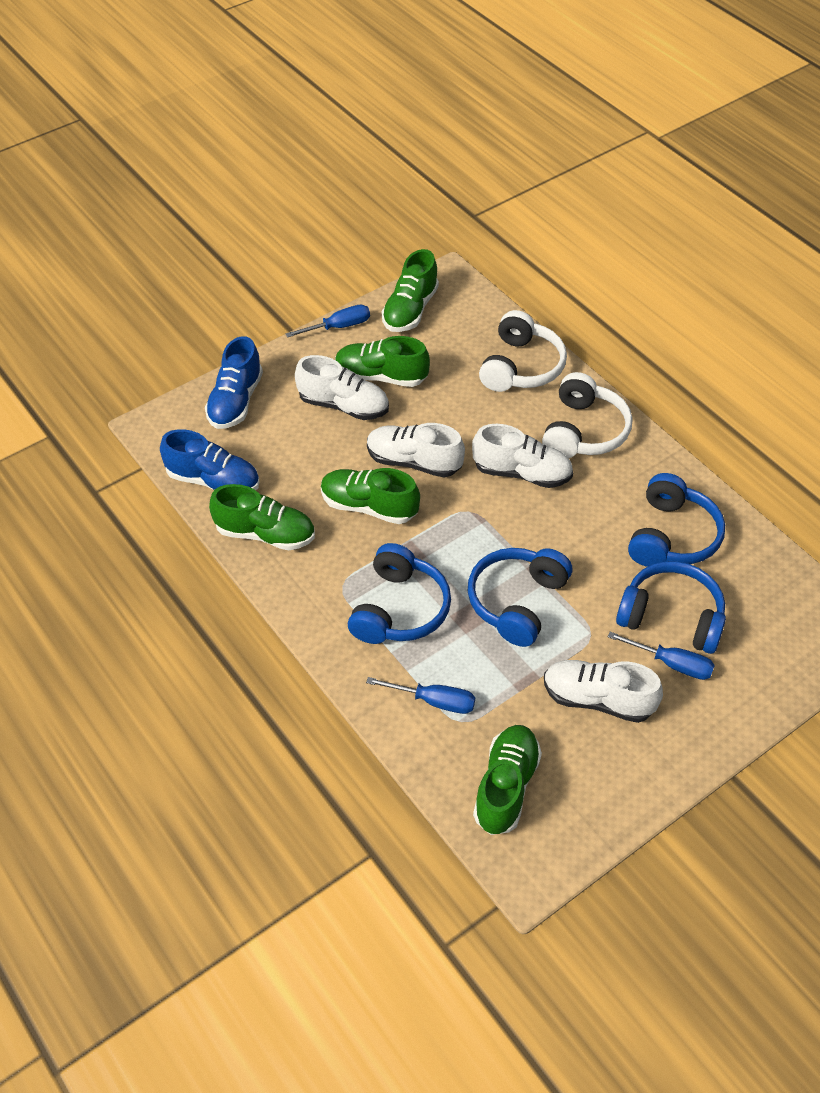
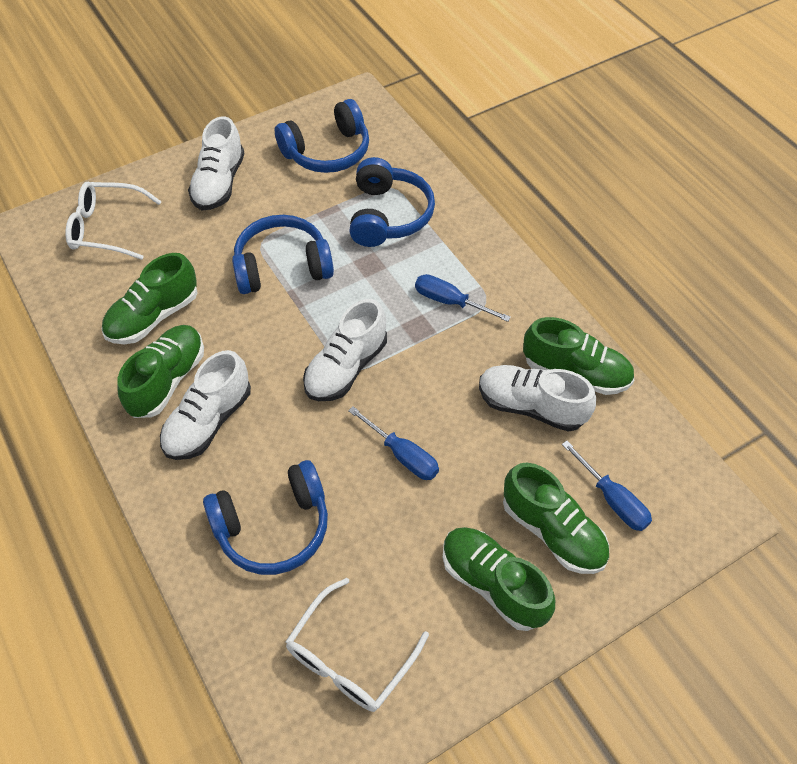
blue shoe: 2 -> 0
white glasses: 0 -> 2
white headphones: 2 -> 0

